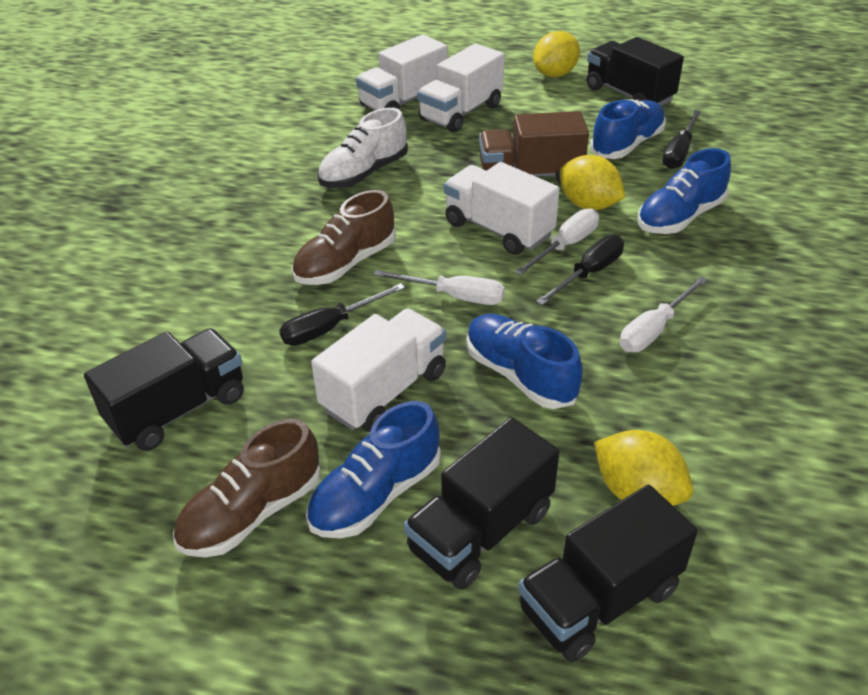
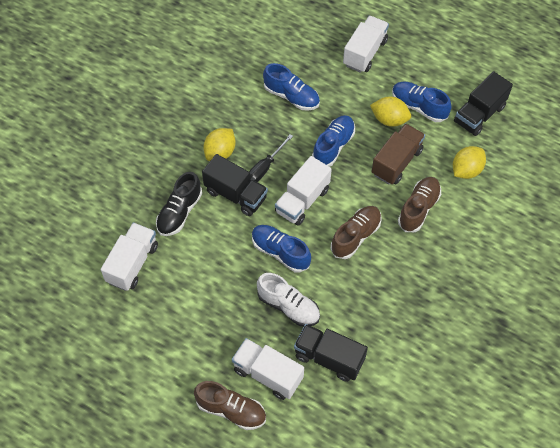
black screwdriver: 3 -> 1
black shoe: 0 -> 1
black truck: 4 -> 3
brown shoe: 2 -> 3
white screwdriver: 3 -> 0

